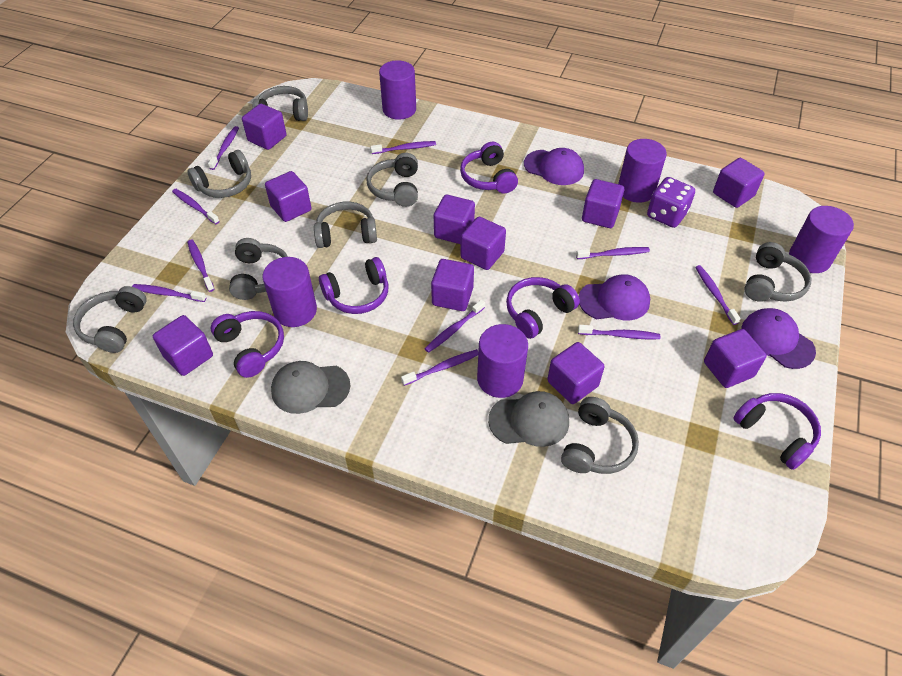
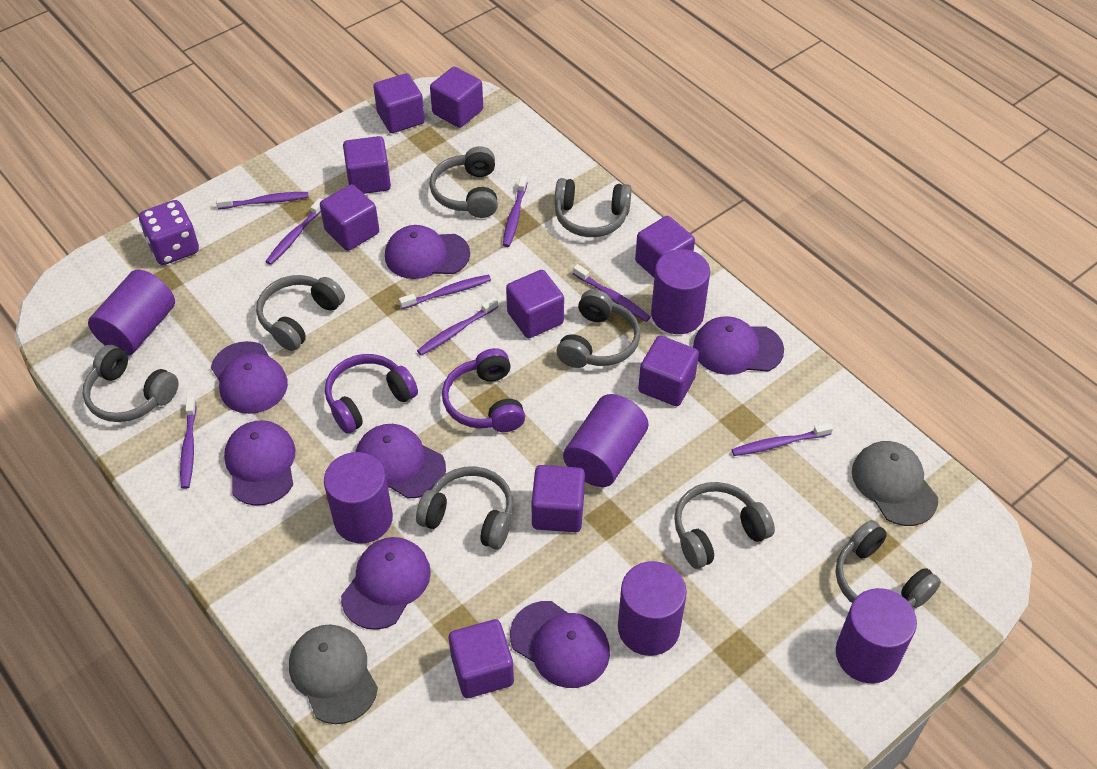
purple cap: 3 -> 7
purple cube: 10 -> 9
purple cylinder: 5 -> 6
purple headphones: 5 -> 2
purple toothbrush: 10 -> 8

